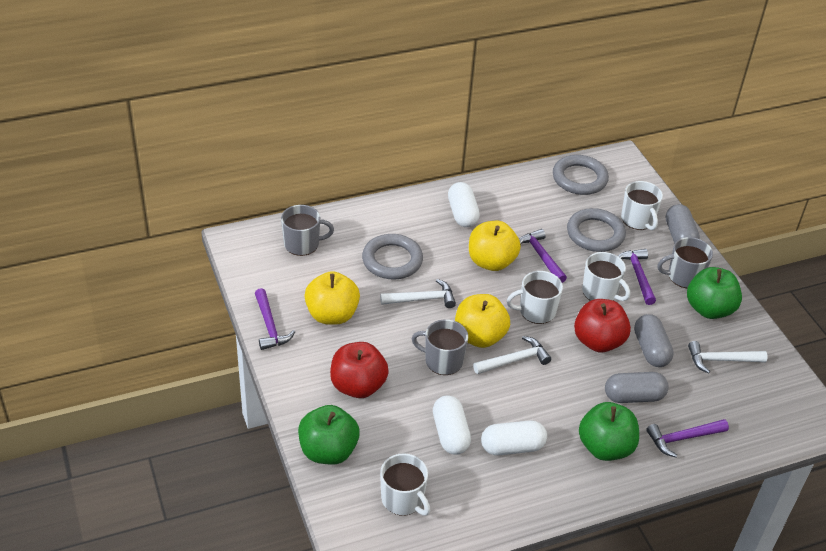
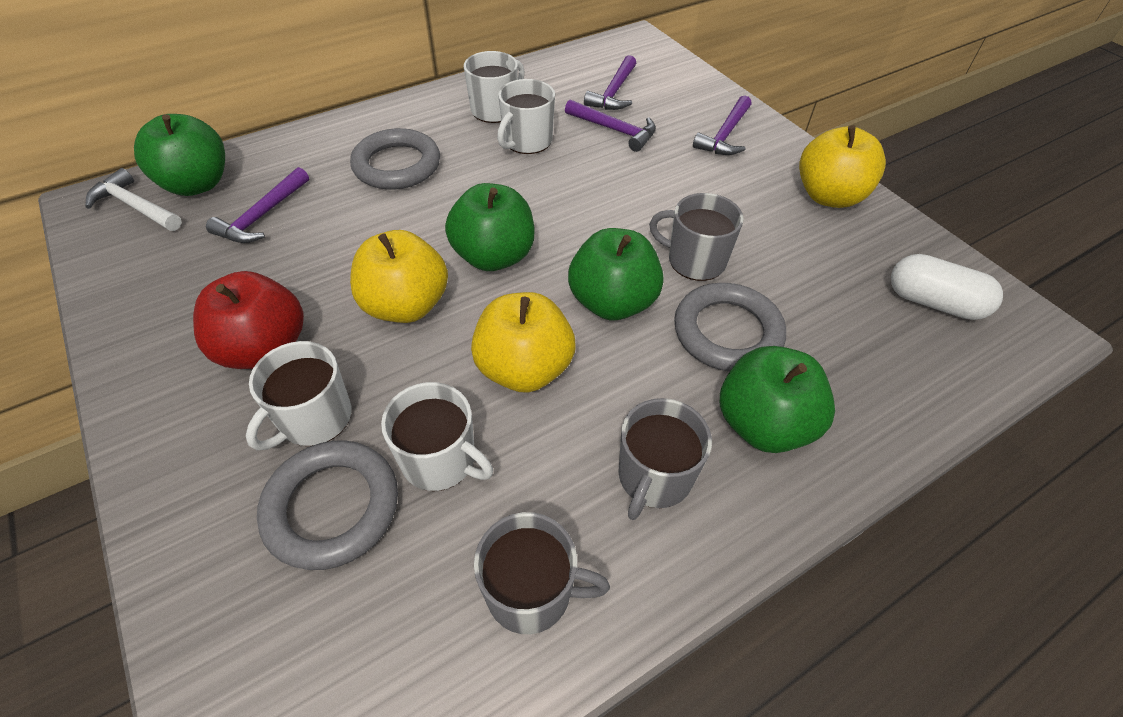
green apple: 3 -> 4
grey capsule: 3 -> 0
red apple: 2 -> 1
white capsule: 3 -> 1
white hammer: 3 -> 1

